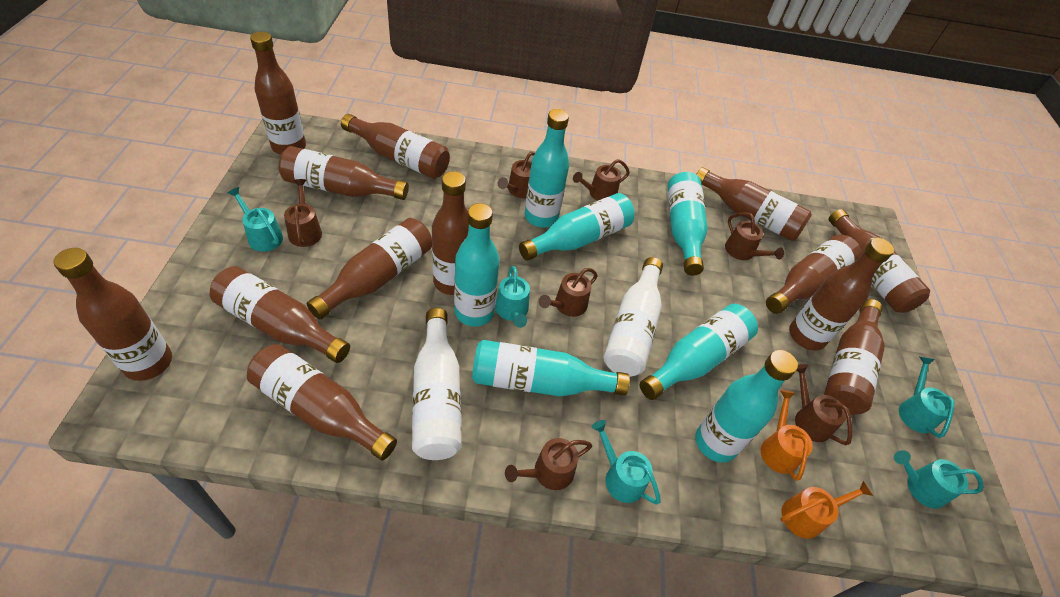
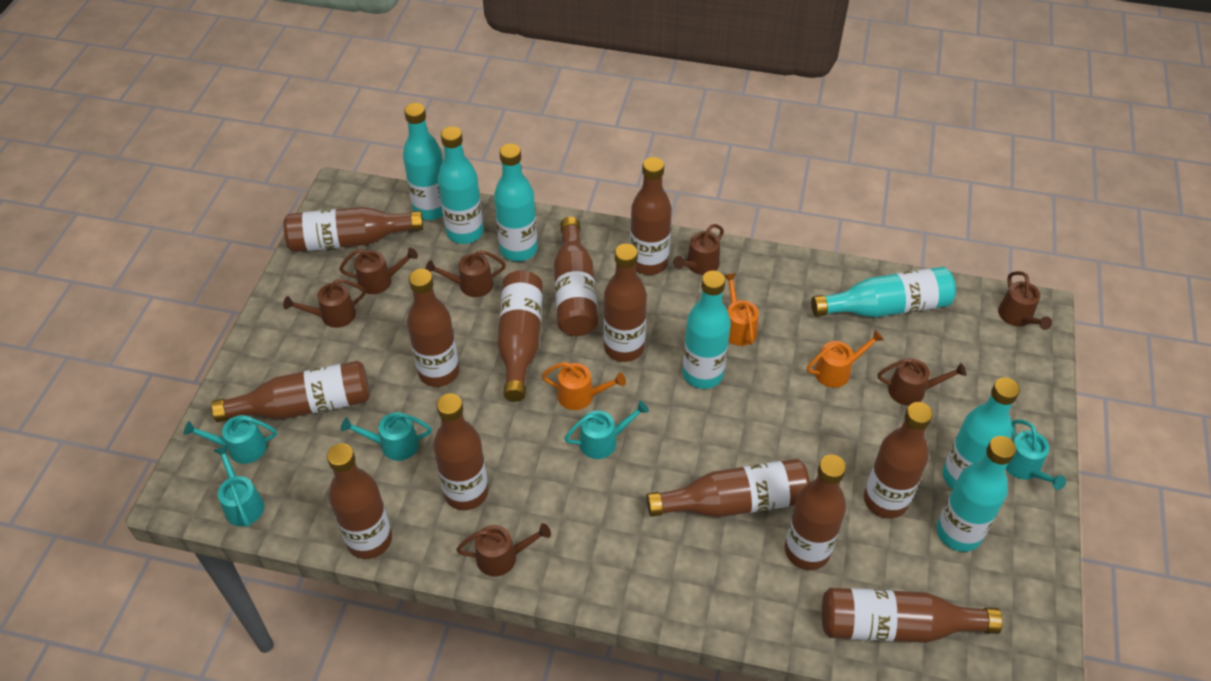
orange watering can: 2 -> 3
white bottle: 2 -> 0

